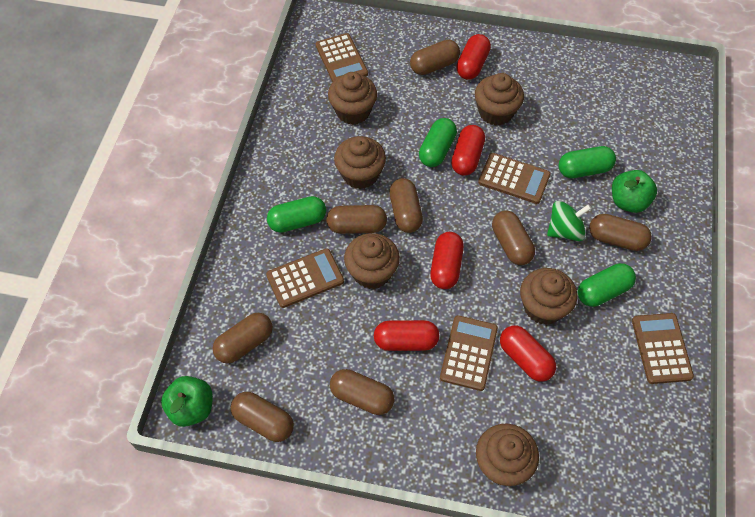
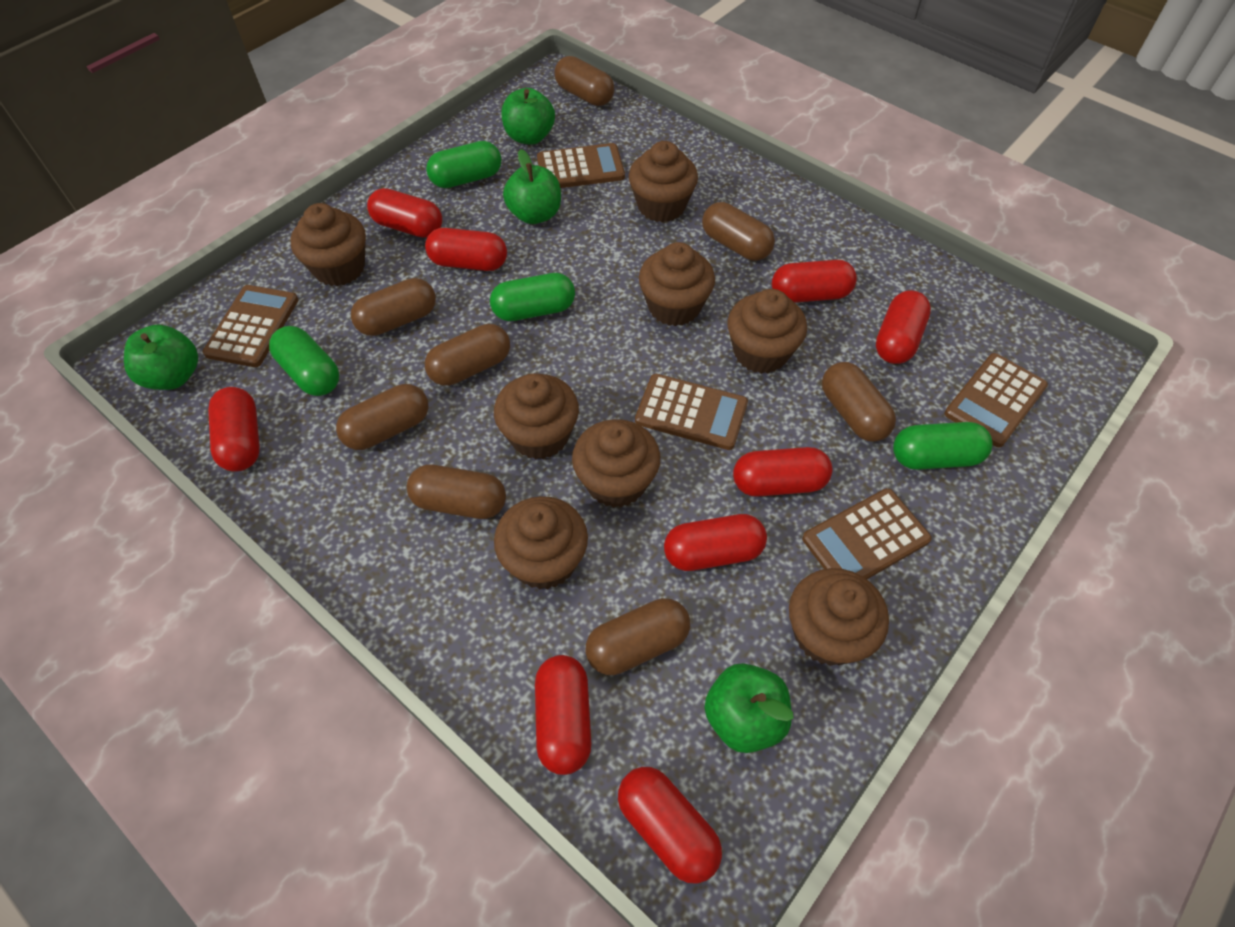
brown cupcake: 6 -> 8
green apple: 2 -> 4
green spinning top: 1 -> 0
red capsule: 5 -> 9

